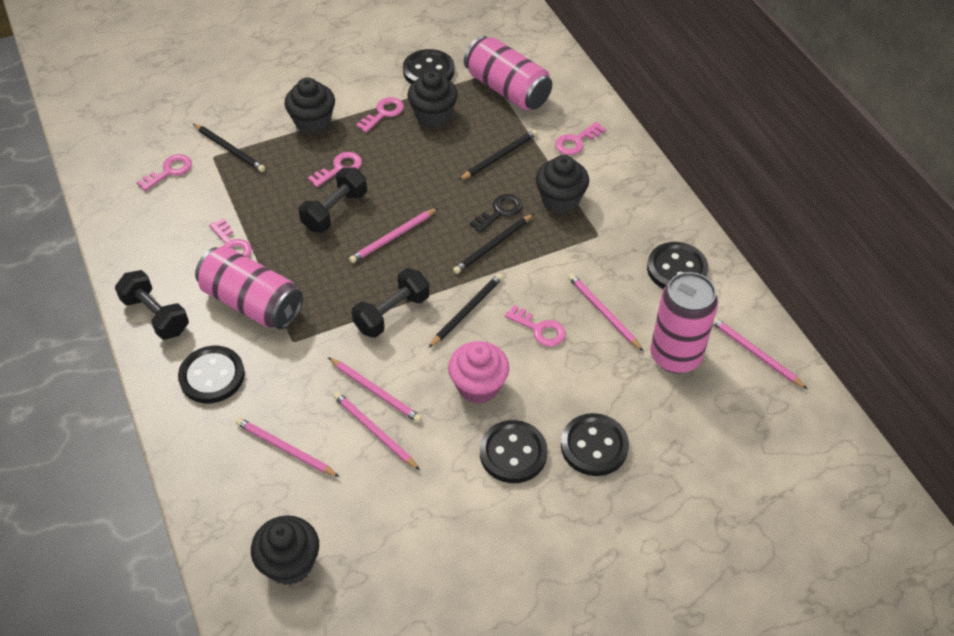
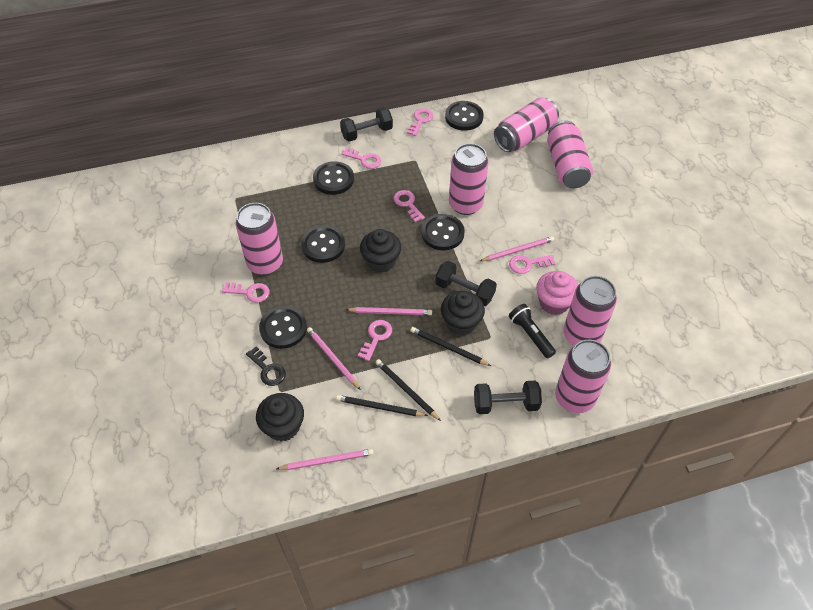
black cupcake: 4 -> 3
black flashlight: 0 -> 1
black pencil: 4 -> 3
pink can: 3 -> 6
pink pencil: 6 -> 4

